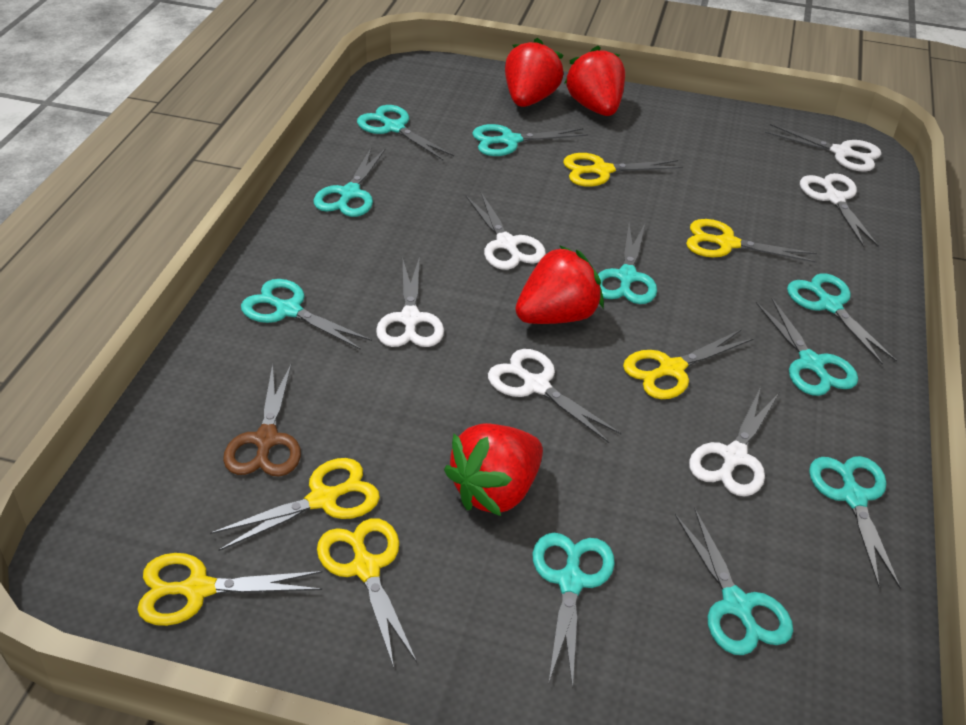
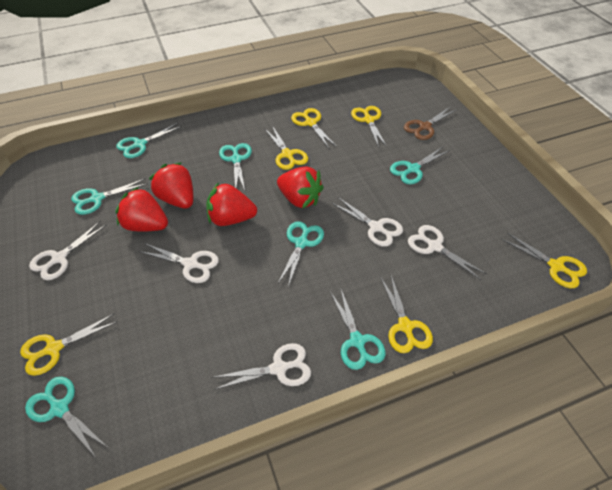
turquoise scissors: 10 -> 7
white scissors: 6 -> 5

